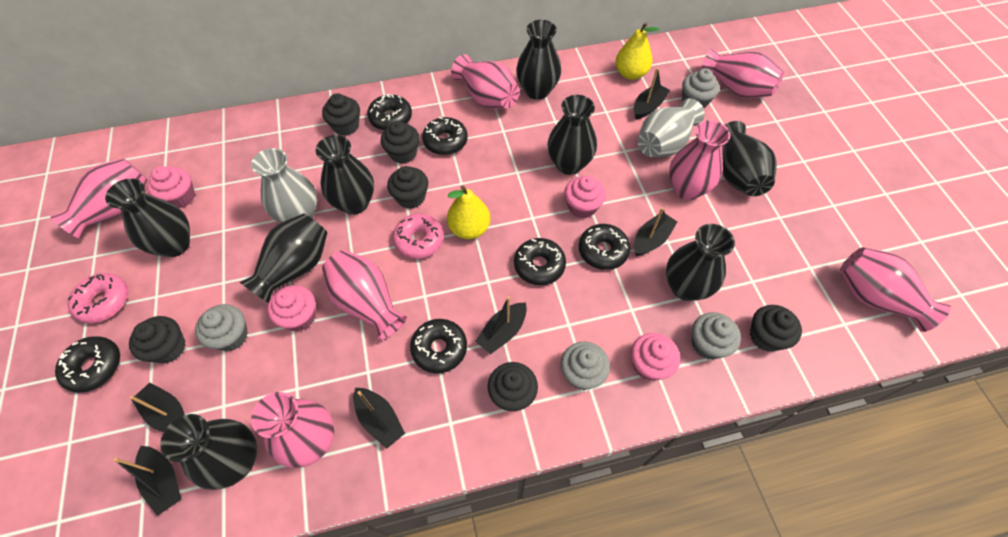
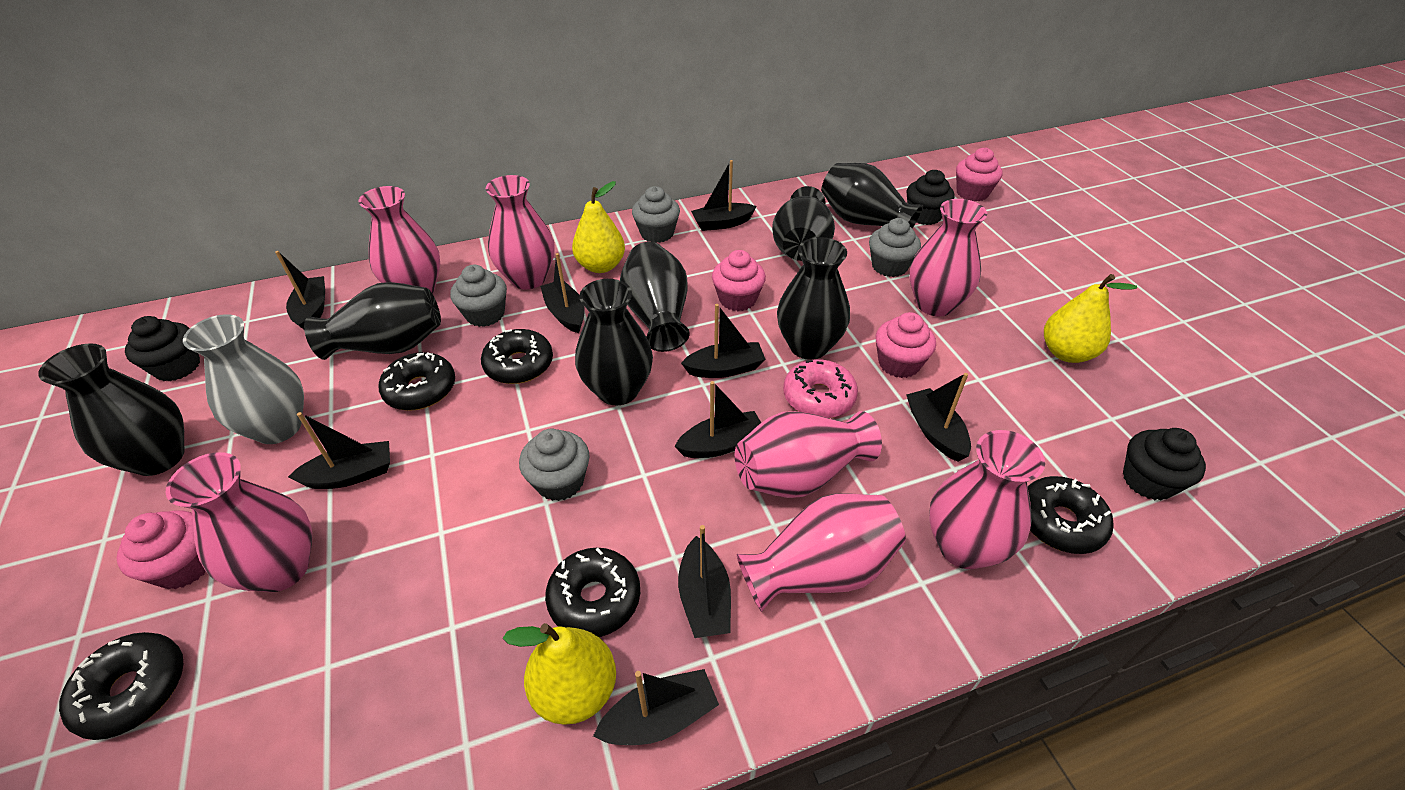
black boat: 6 -> 9
black cupcake: 6 -> 3
black donut: 6 -> 5
black vase: 8 -> 7
grey vase: 2 -> 1
pink donut: 2 -> 1
yellow pear: 2 -> 3

